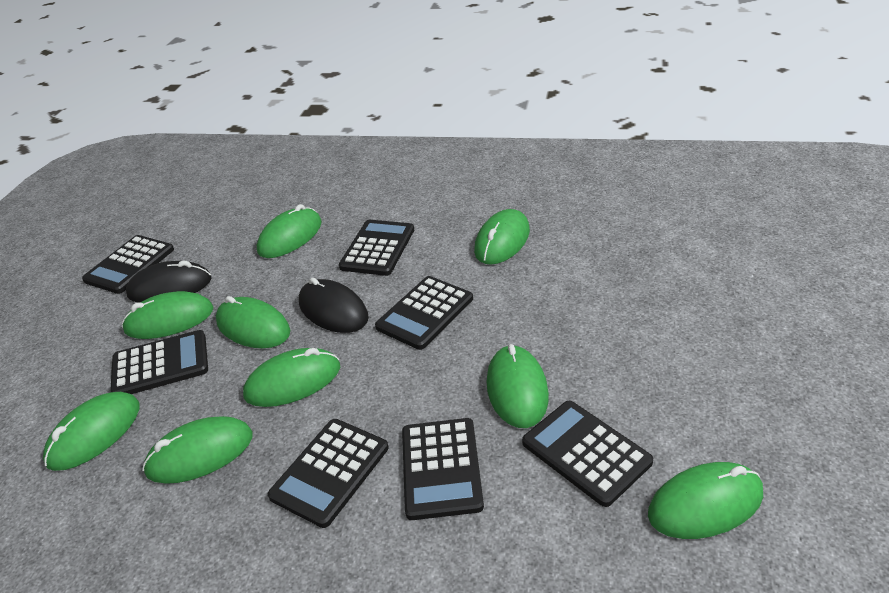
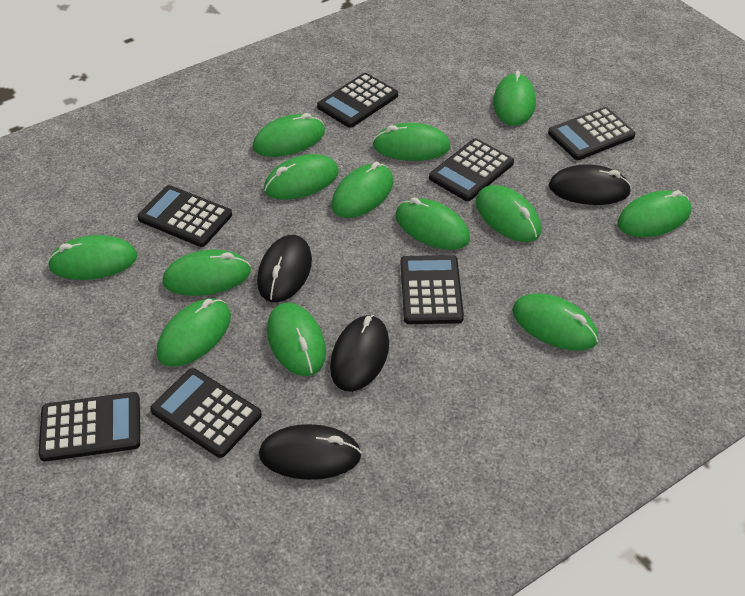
black mouse: 2 -> 4
green mouse: 9 -> 13

